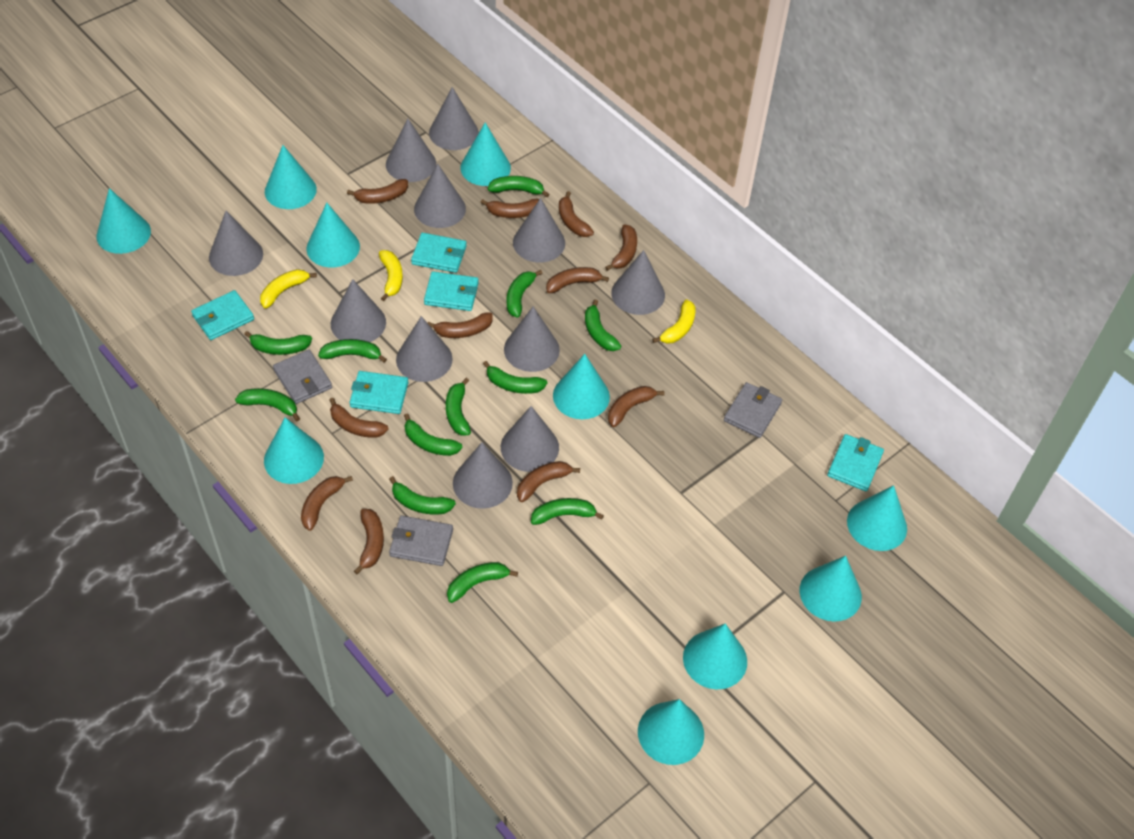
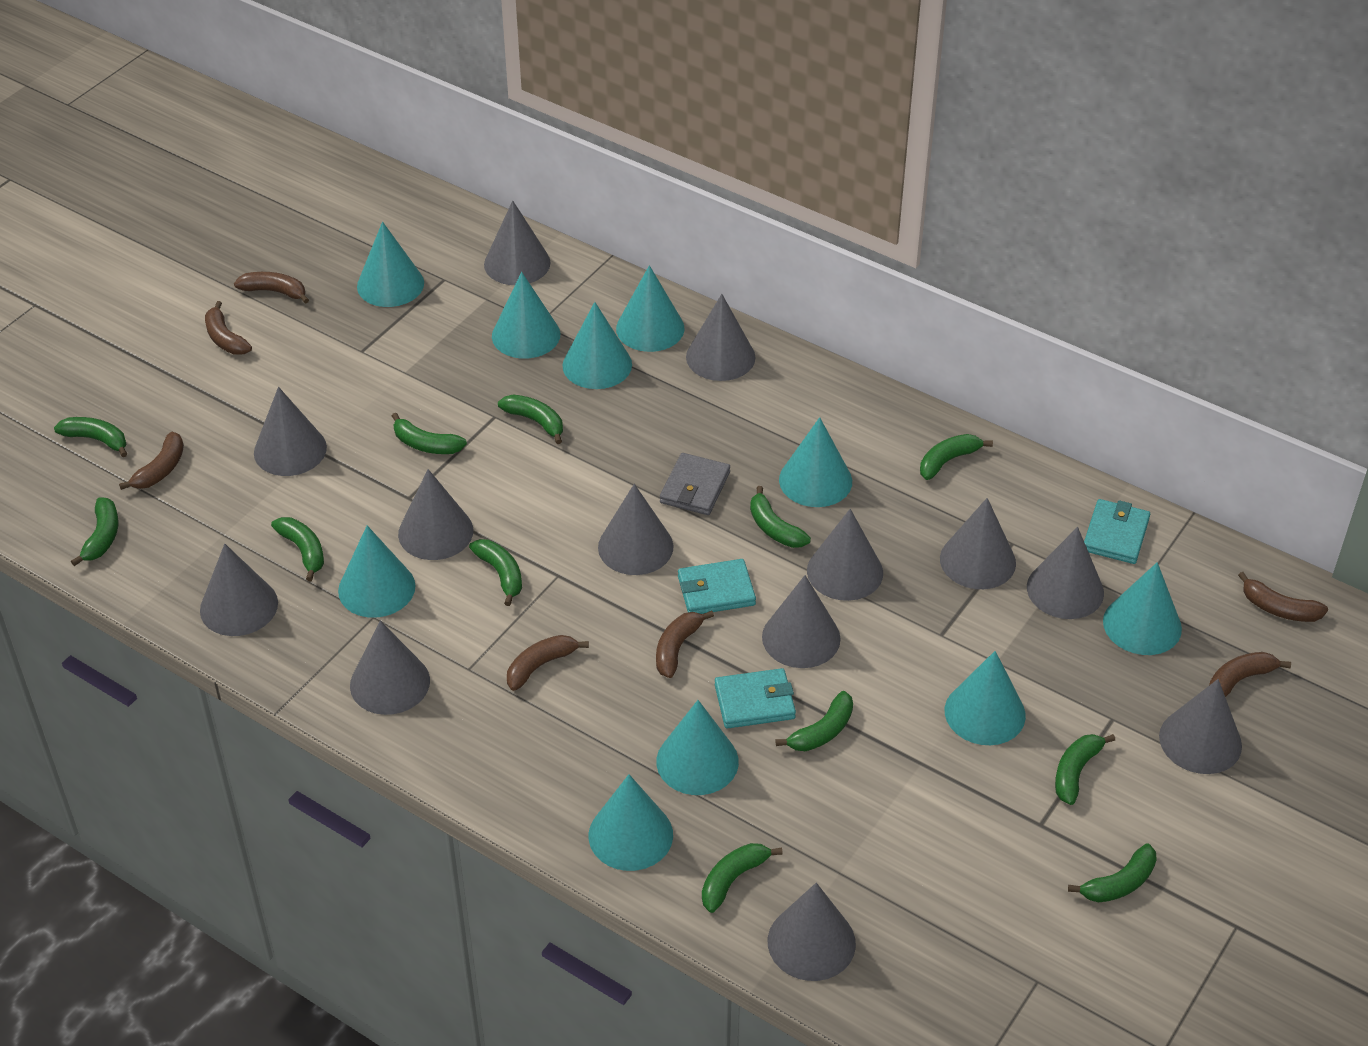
brown banana: 11 -> 7
grey cone: 11 -> 13
grey wallet: 3 -> 1
turquoise wallet: 5 -> 3
yellow banana: 3 -> 0

